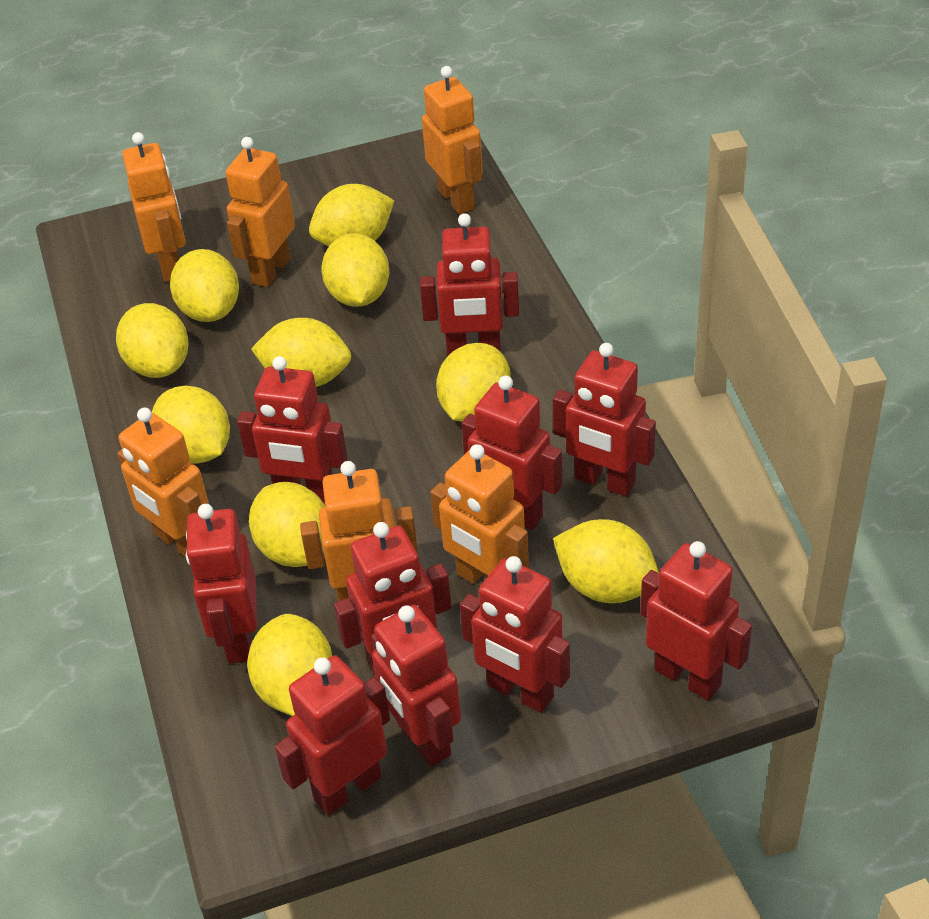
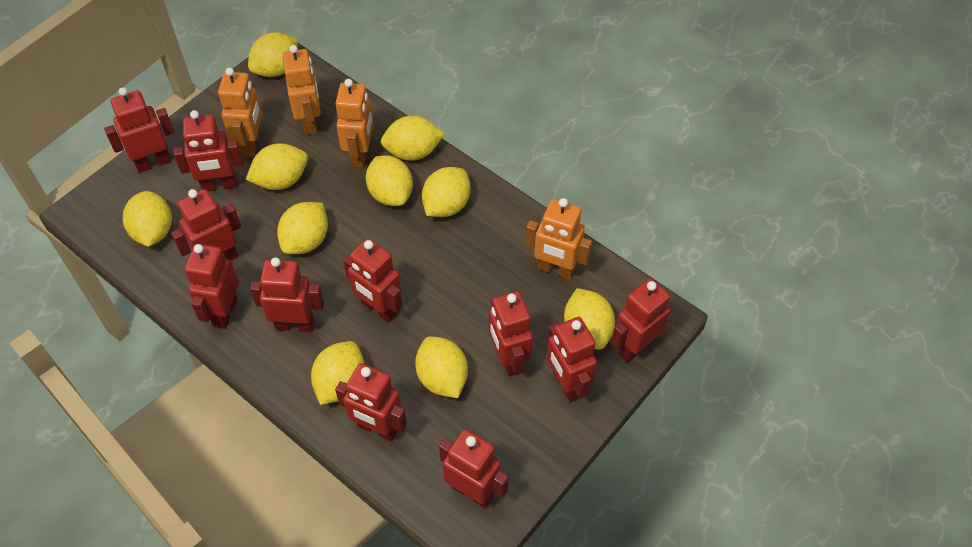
orange robot: 6 -> 4
red robot: 10 -> 11

